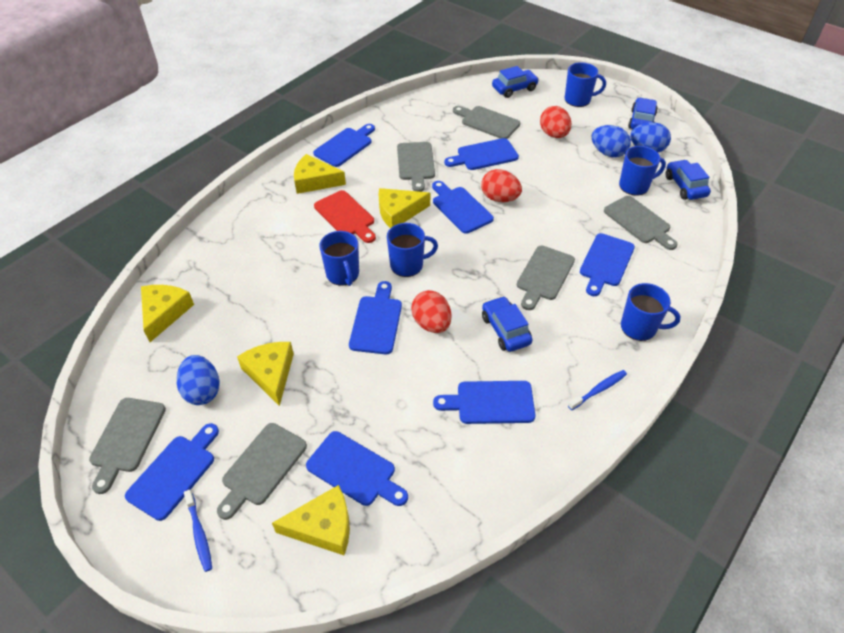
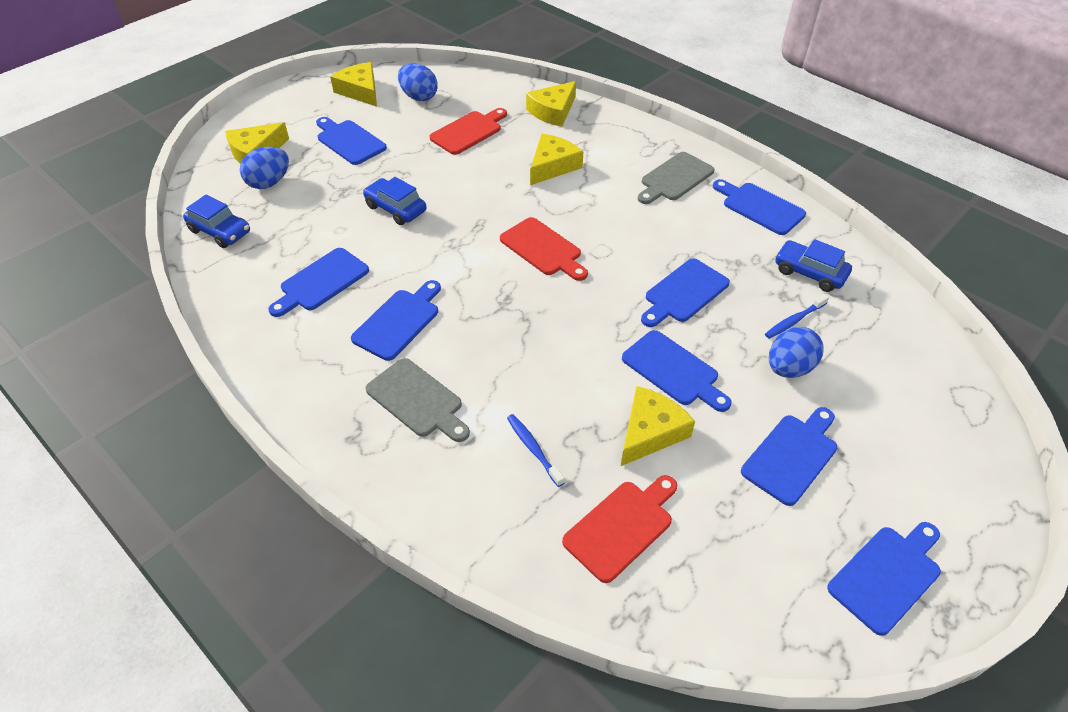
blue car: 4 -> 3
blue mug: 5 -> 0
grey cutting board: 6 -> 2
red cutting board: 1 -> 3
red egg: 3 -> 0

